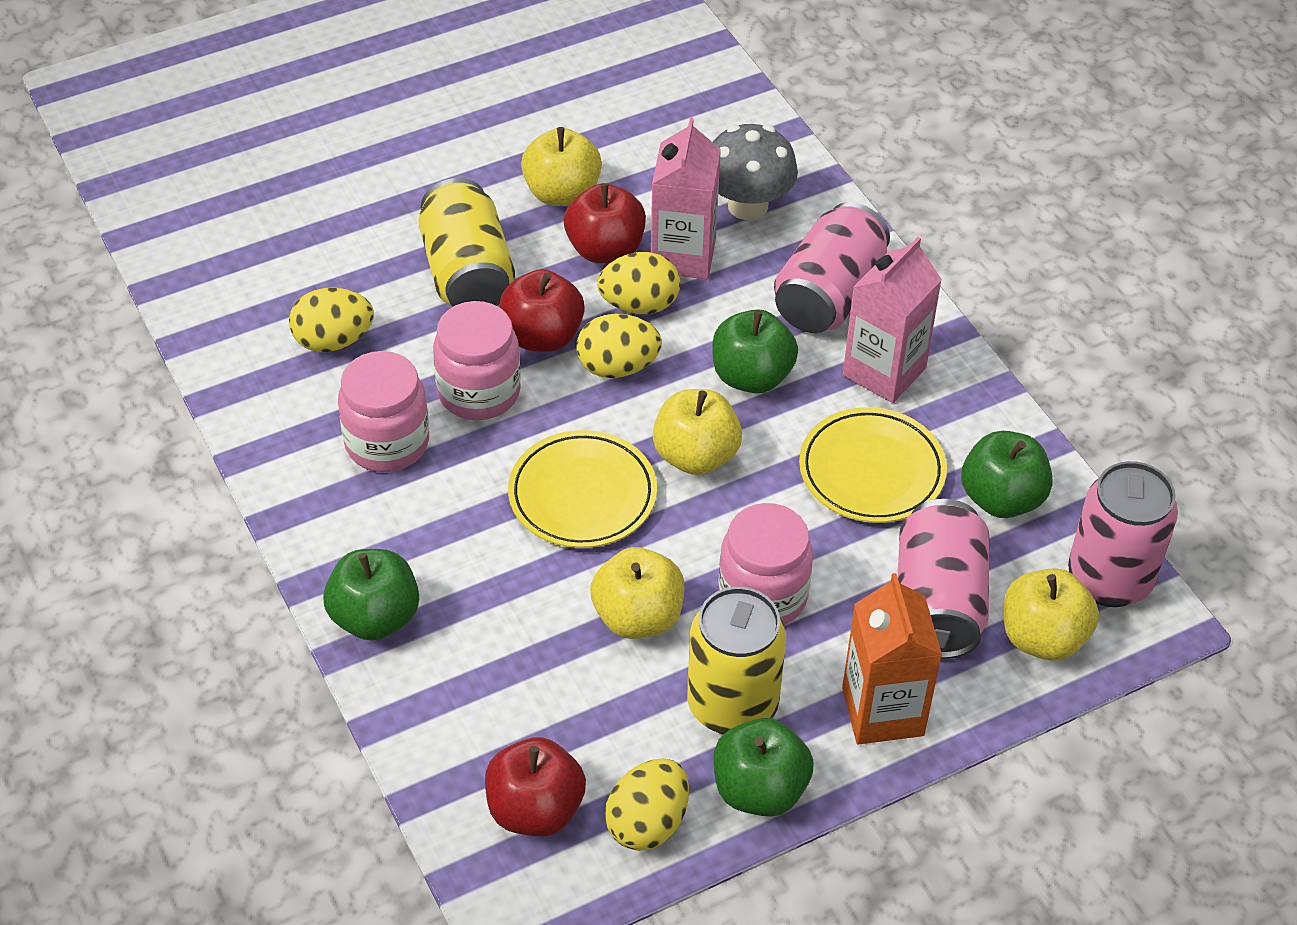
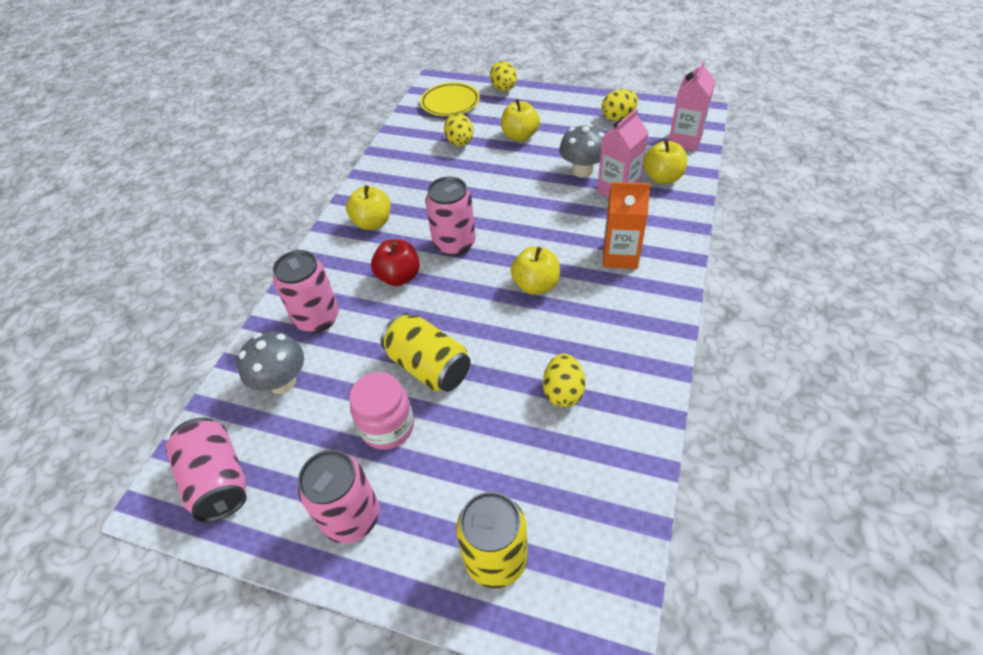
green apple: 4 -> 0
grey mushroom: 1 -> 2
pink can: 3 -> 4
pink jar: 3 -> 1
red apple: 3 -> 1
yellow plate: 2 -> 1

